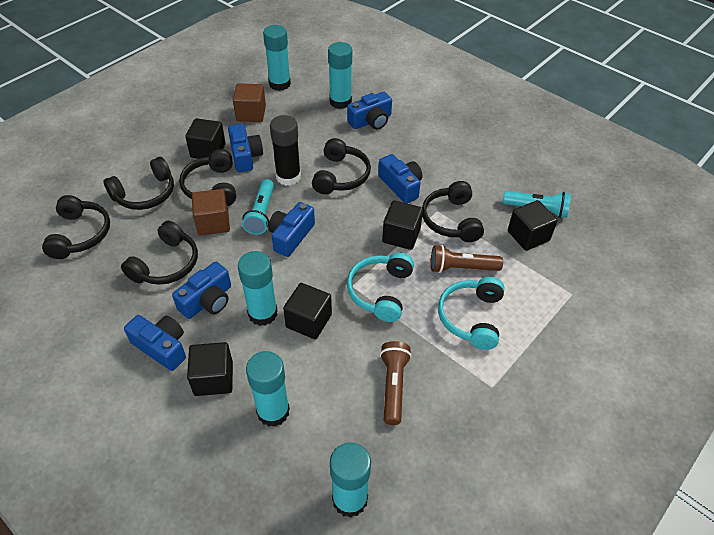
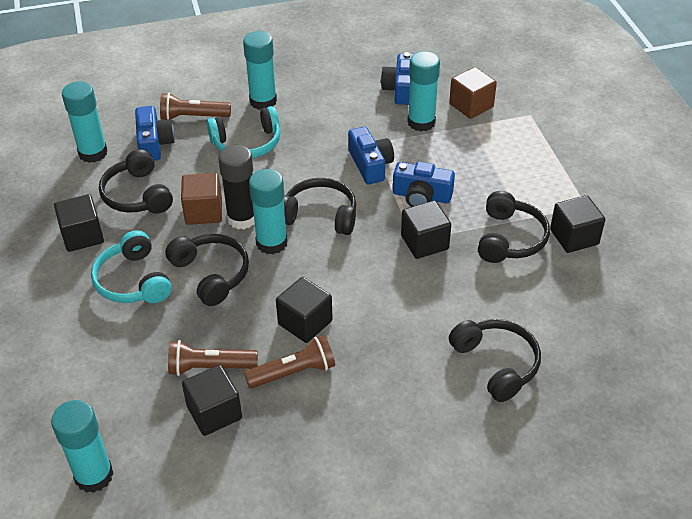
black headphones: 6 -> 5
blue camera: 6 -> 4
brown flashlight: 2 -> 3
turquoise flashlight: 2 -> 0

